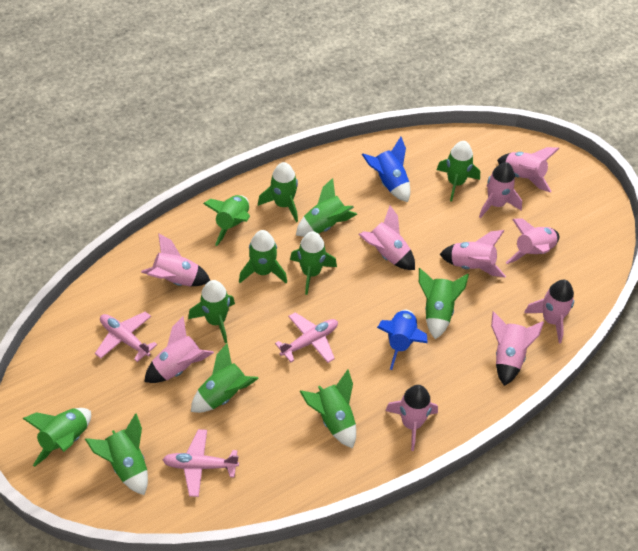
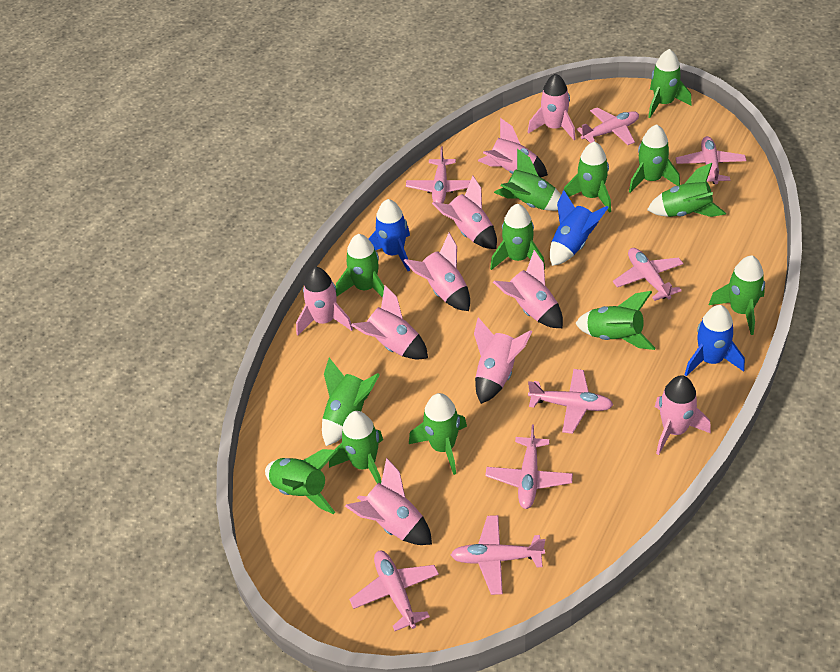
blue rocket: 2 -> 3
green rocket: 12 -> 13
pink plane: 3 -> 8

